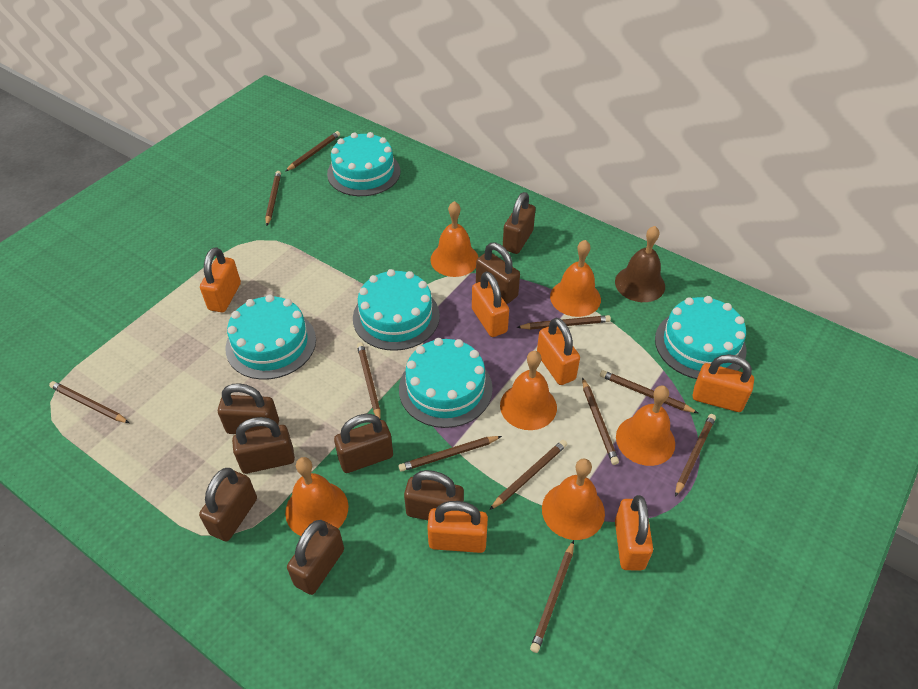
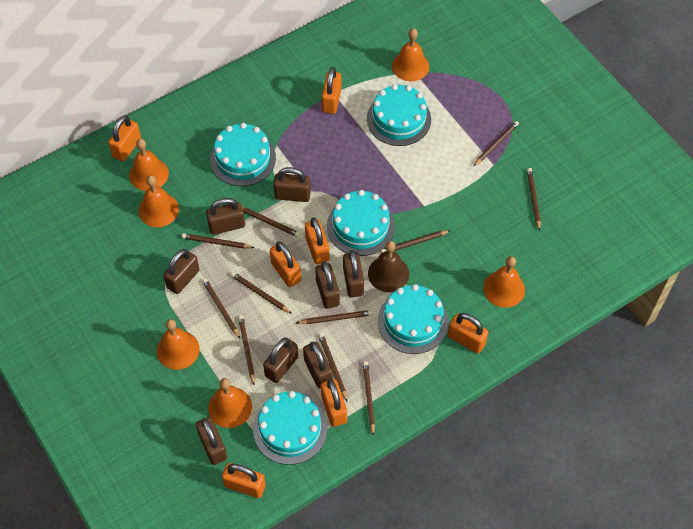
orange padlock: 6 -> 7

